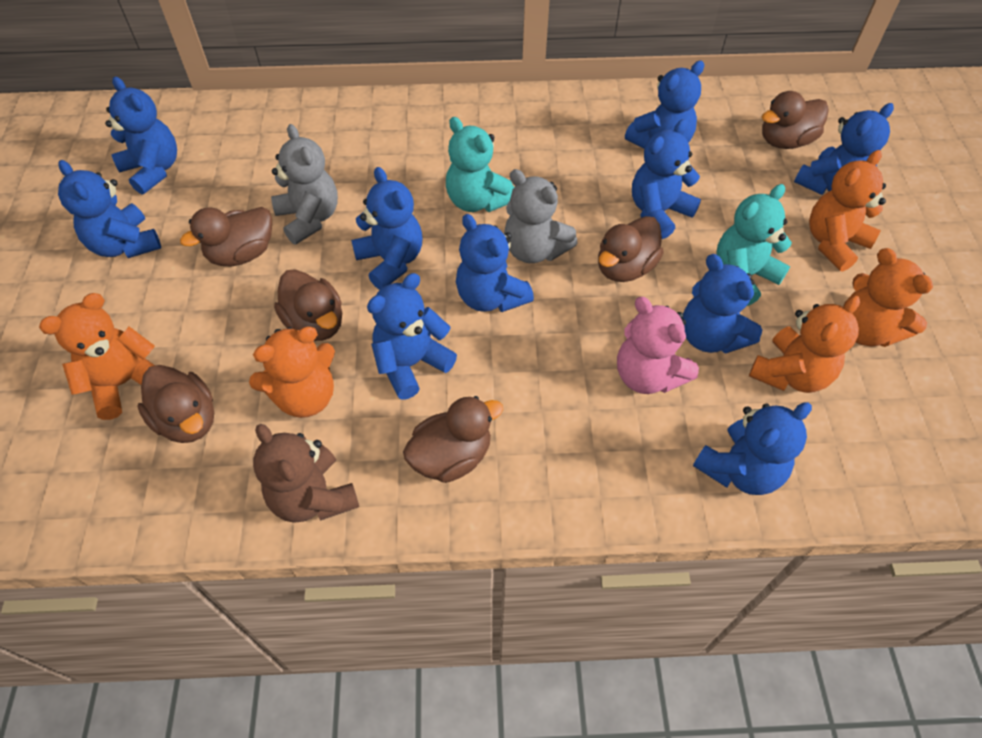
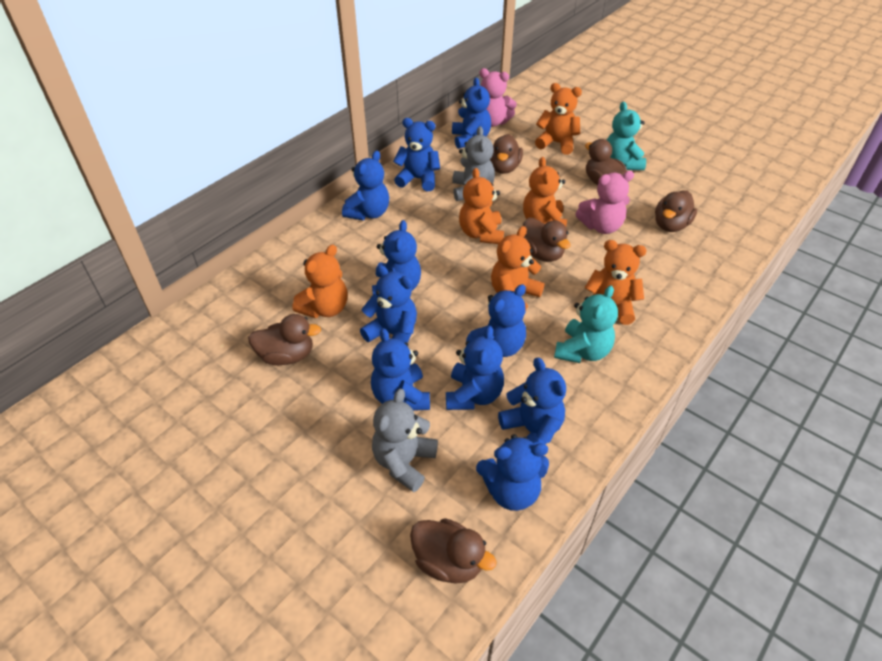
brown teddy bear: 1 -> 0
orange teddy bear: 5 -> 6
pink teddy bear: 1 -> 2

